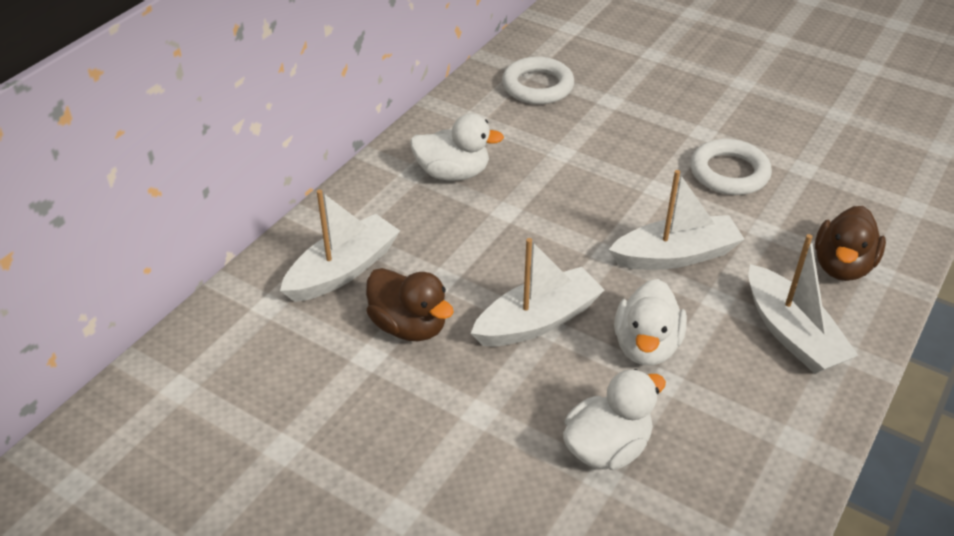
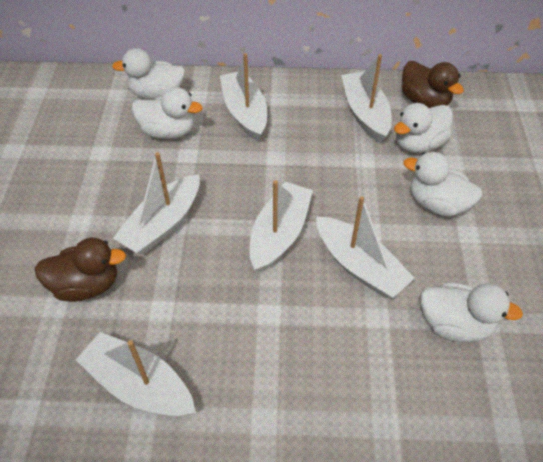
white boat: 4 -> 6
white duck: 3 -> 5
white ring: 2 -> 0

